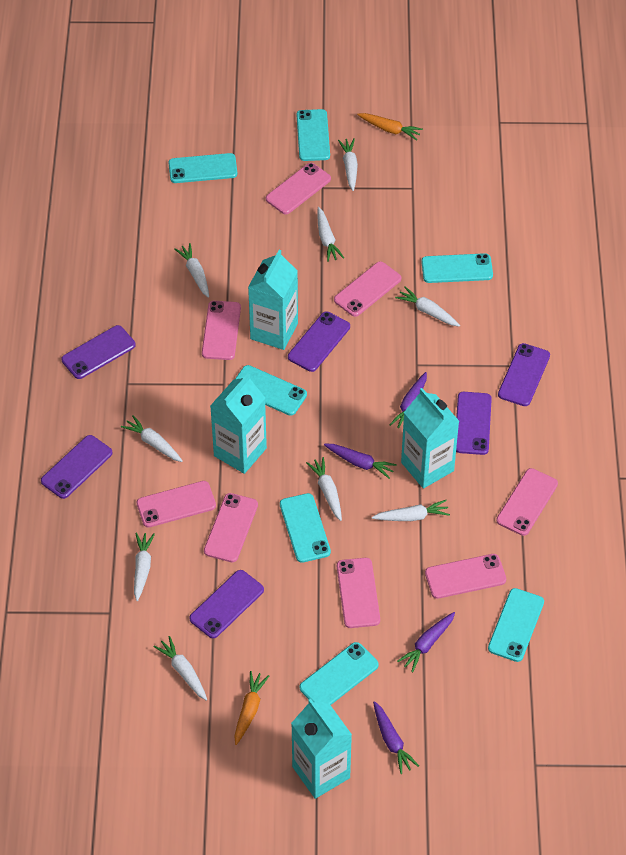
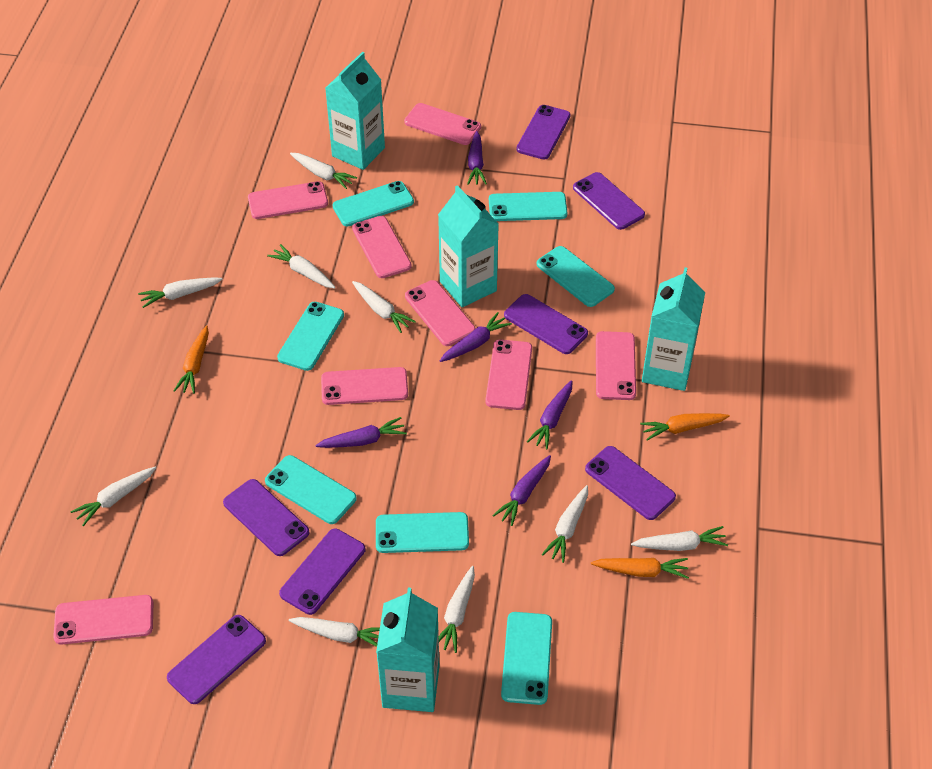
orange carrot: 2 -> 3
purple carrot: 4 -> 5
purple phone: 6 -> 7

